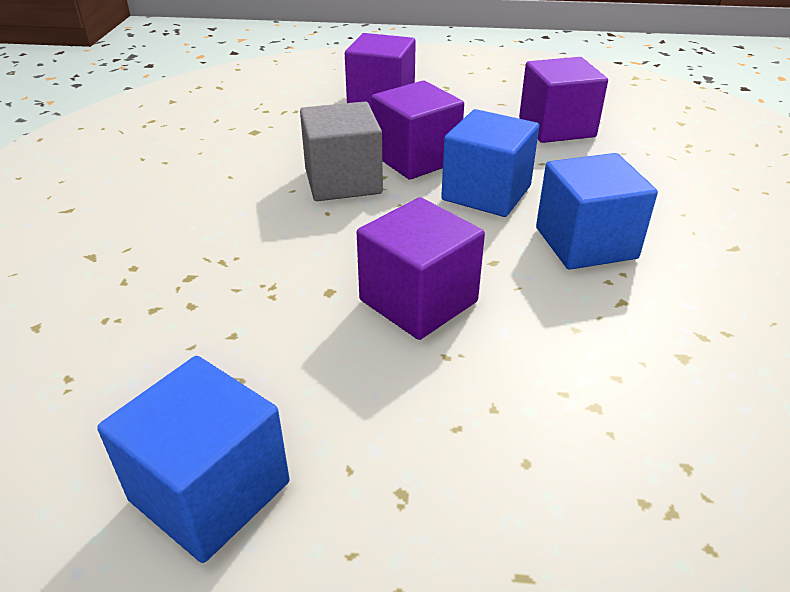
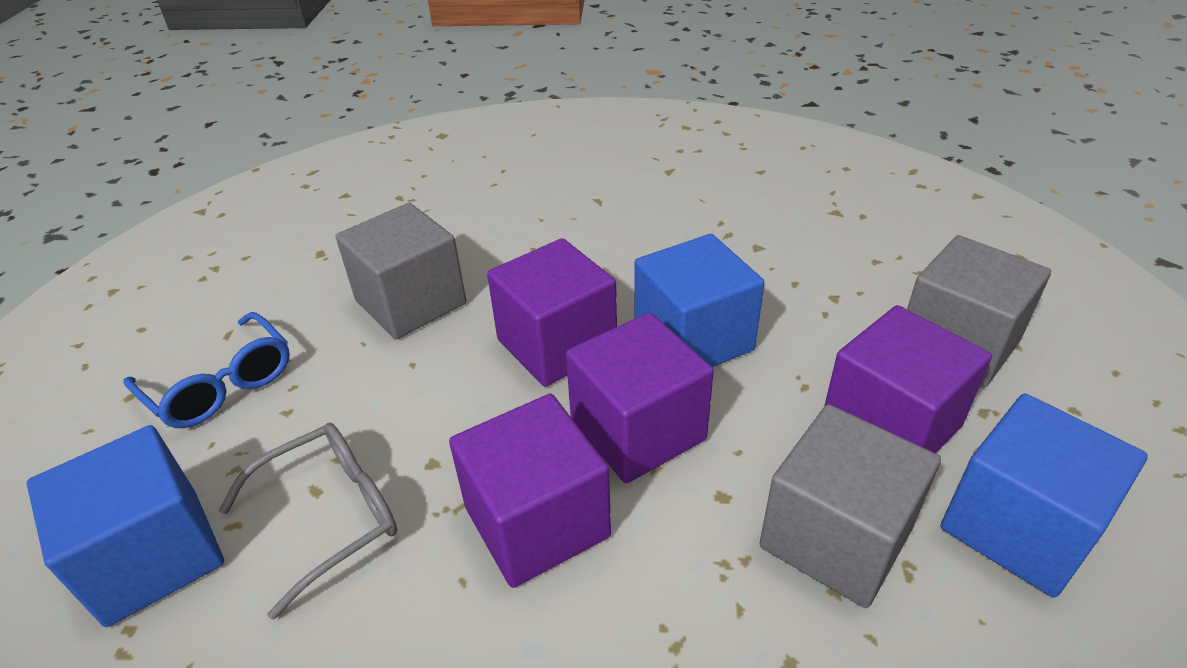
blue glasses: 0 -> 1
grey cube: 1 -> 3
grey glasses: 0 -> 1

